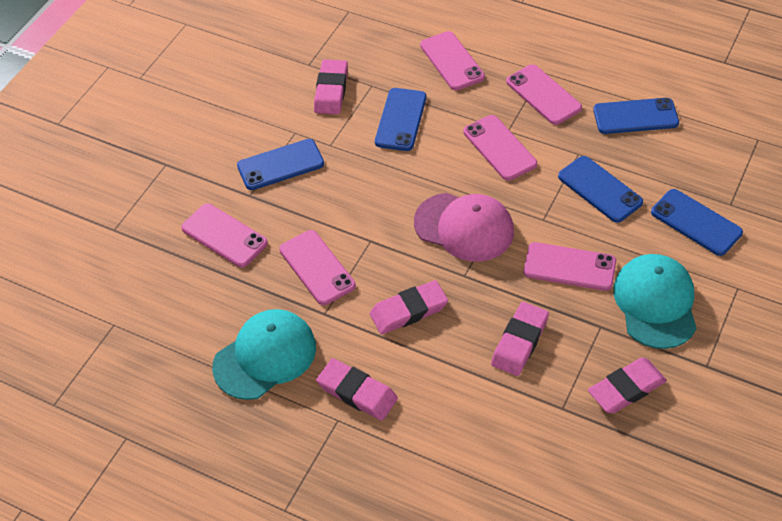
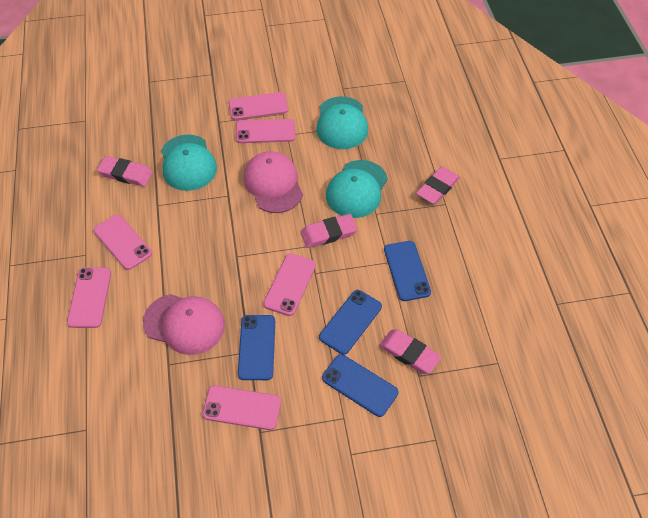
blue phone: 5 -> 4
pink cap: 1 -> 2
pink eraser: 5 -> 4
turquoise cap: 2 -> 3

